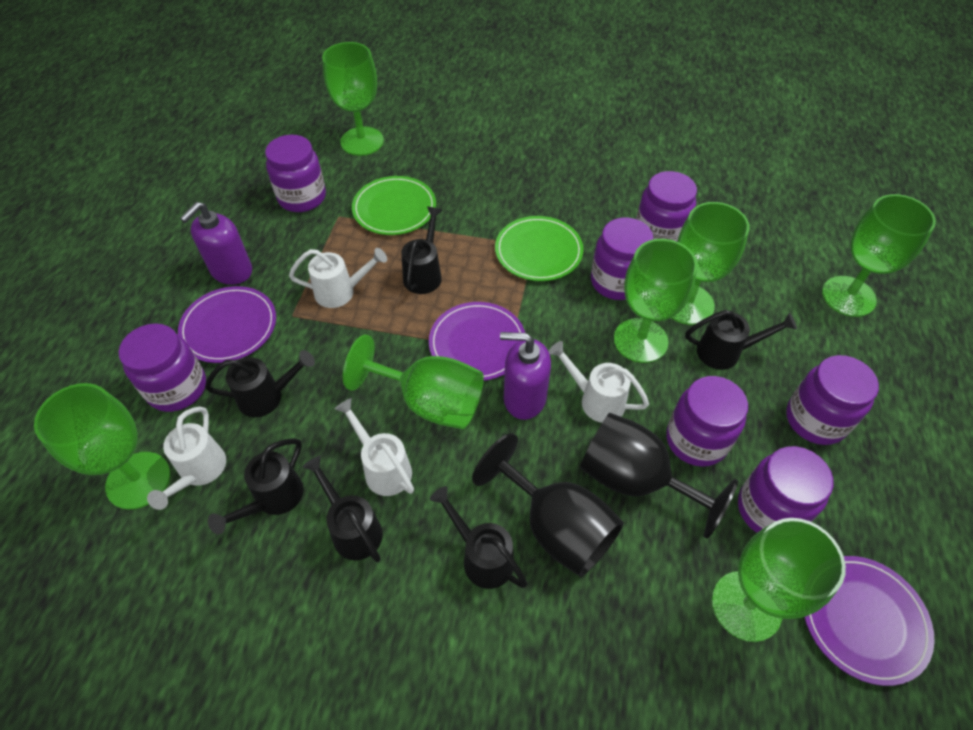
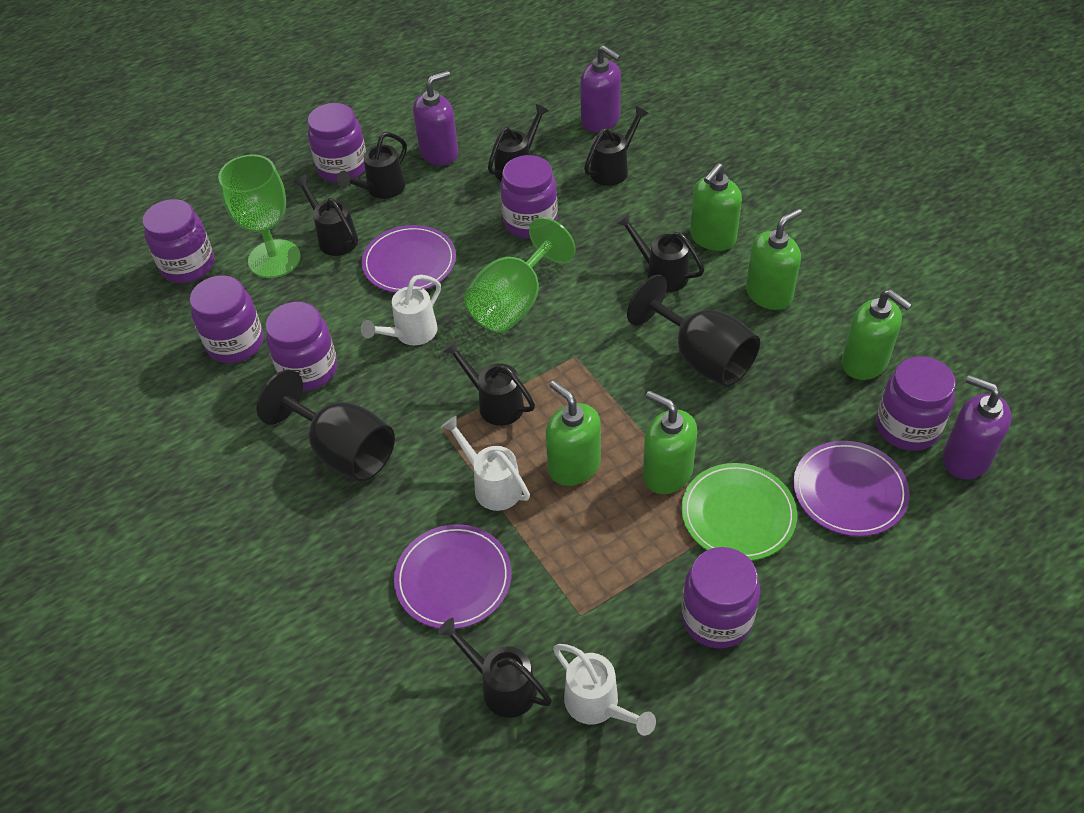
black watering can: 6 -> 7
green goblet: 7 -> 2
green plate: 2 -> 1
green soap dispenser: 0 -> 5
purple soap dispenser: 2 -> 3
white watering can: 4 -> 3

